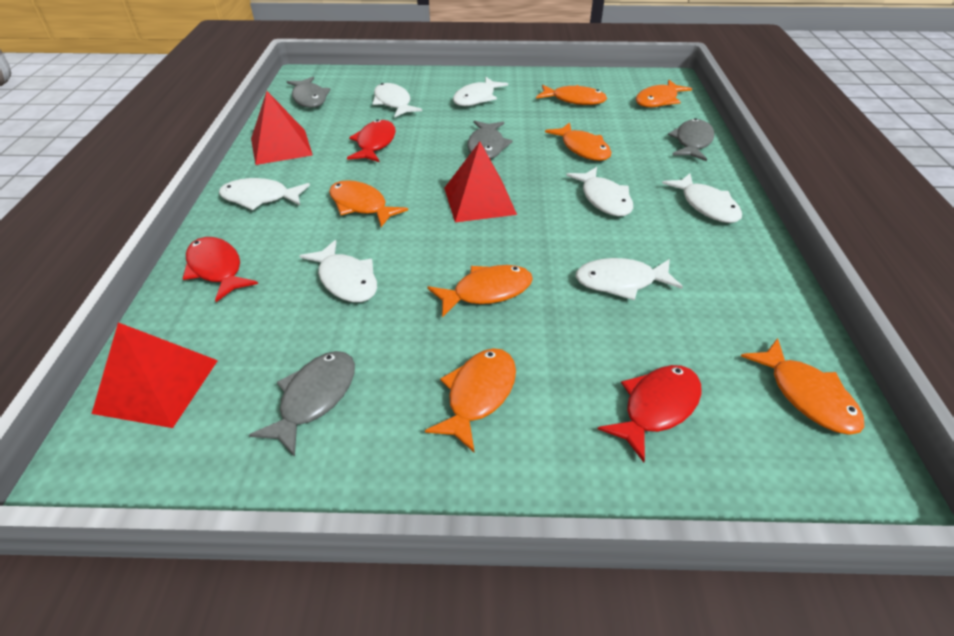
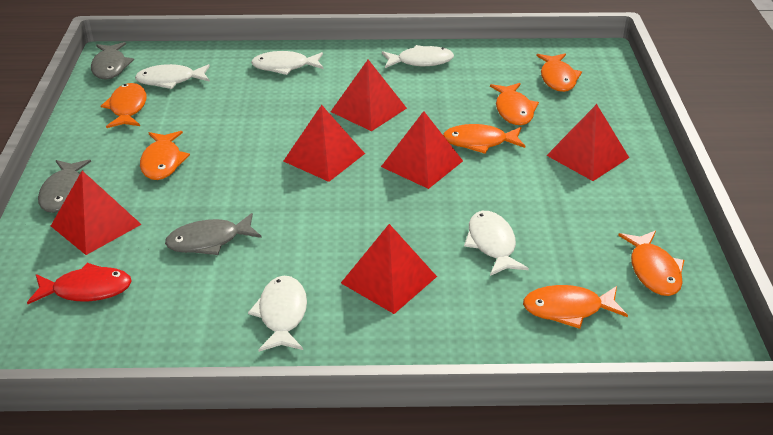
grey fish: 4 -> 3
red fish: 3 -> 1
red pyramid: 3 -> 6
white fish: 7 -> 5

